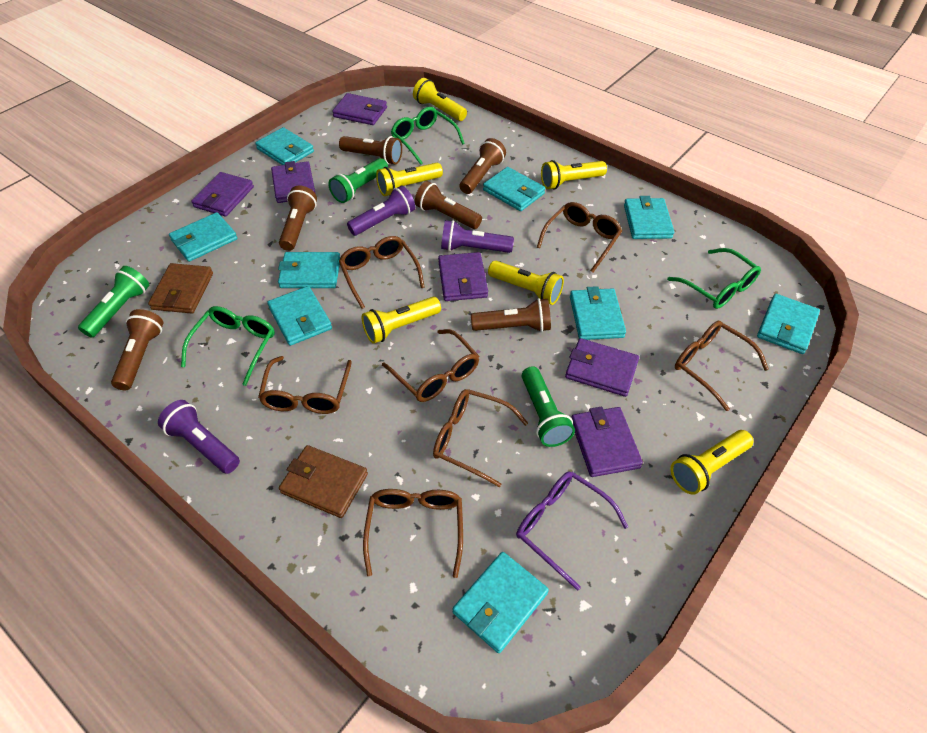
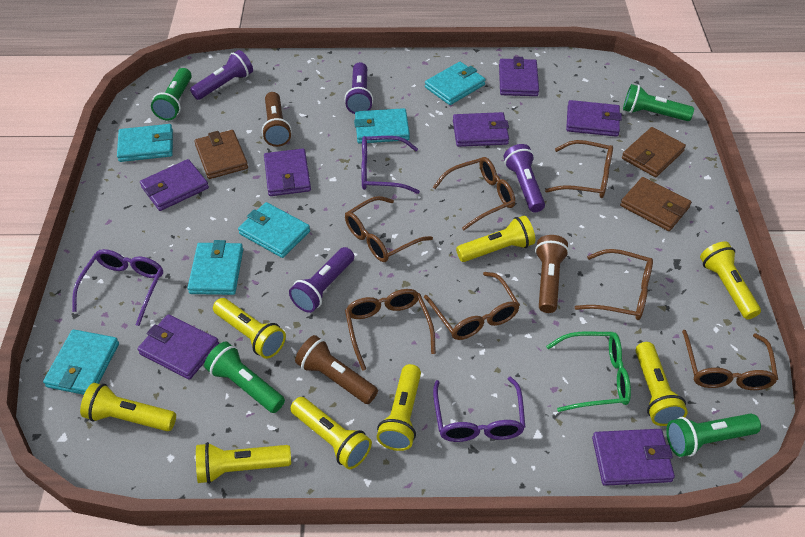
brown flashlight: 6 -> 3
brown wallet: 2 -> 3
green flashlight: 3 -> 4
green glasses: 3 -> 1
purple flashlight: 3 -> 4
purple glasses: 1 -> 3
purple wallet: 6 -> 7
turquoise wallet: 9 -> 6
yellow flashlight: 6 -> 8

